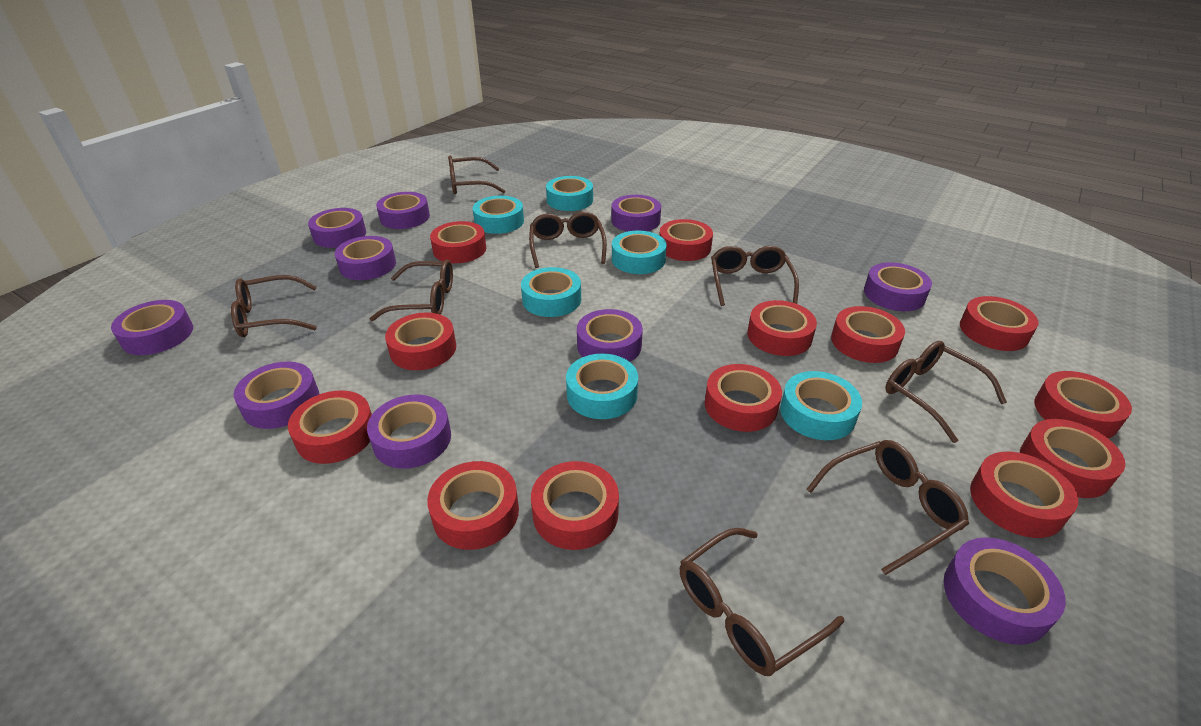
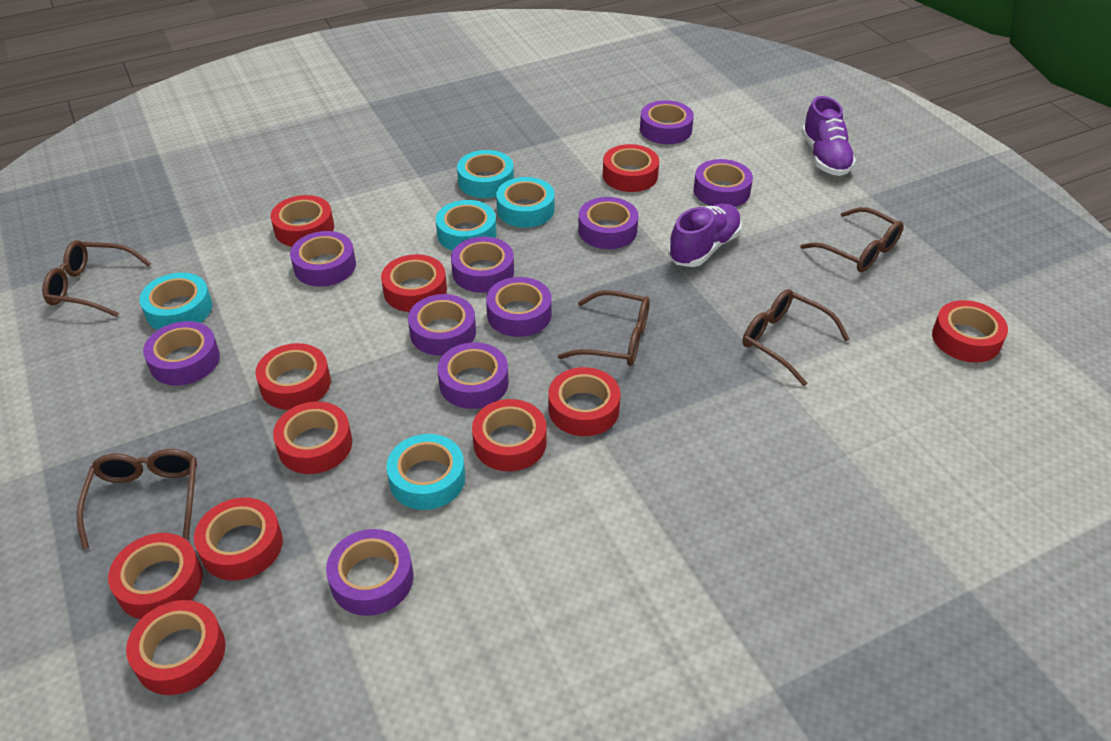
brown glasses: 8 -> 5
purple shoe: 0 -> 2
red tape: 13 -> 11
turquoise tape: 6 -> 5

